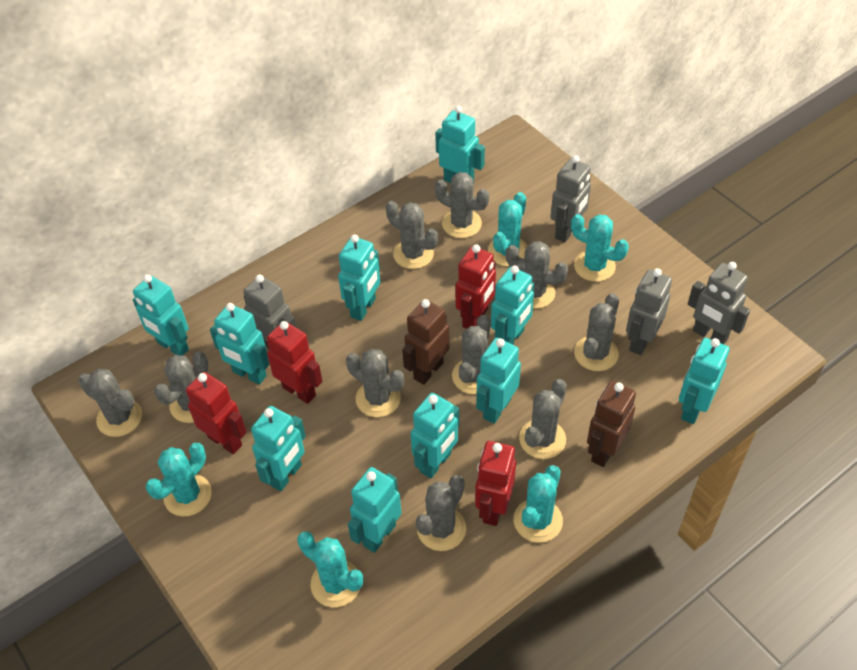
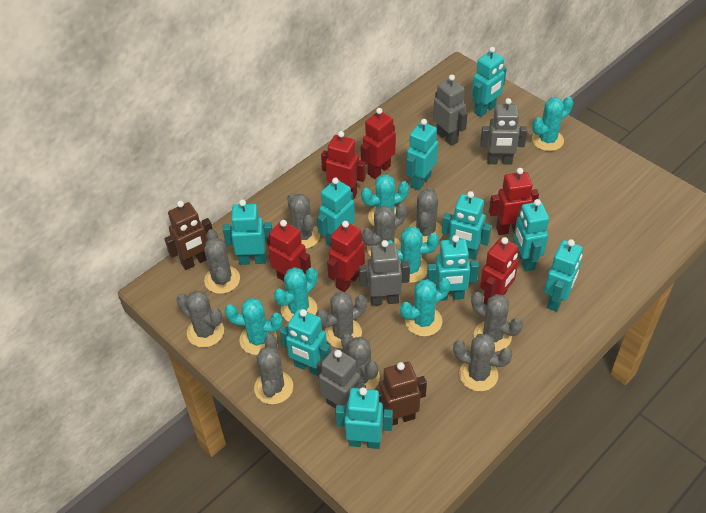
red robot: 4 -> 6
turquoise cactus: 5 -> 6

